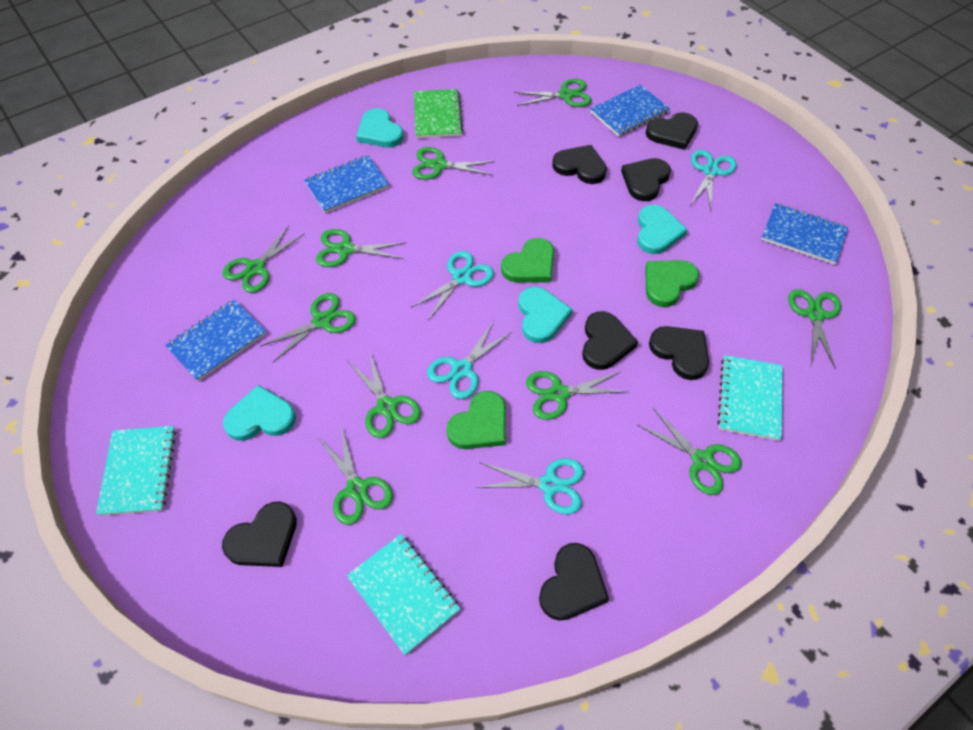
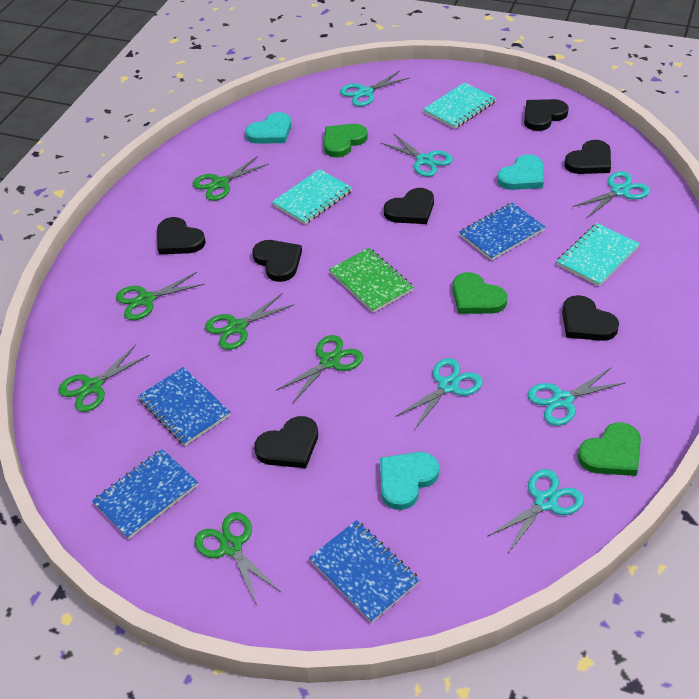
green scissors: 10 -> 6
turquoise heart: 4 -> 3
turquoise scissors: 4 -> 6

